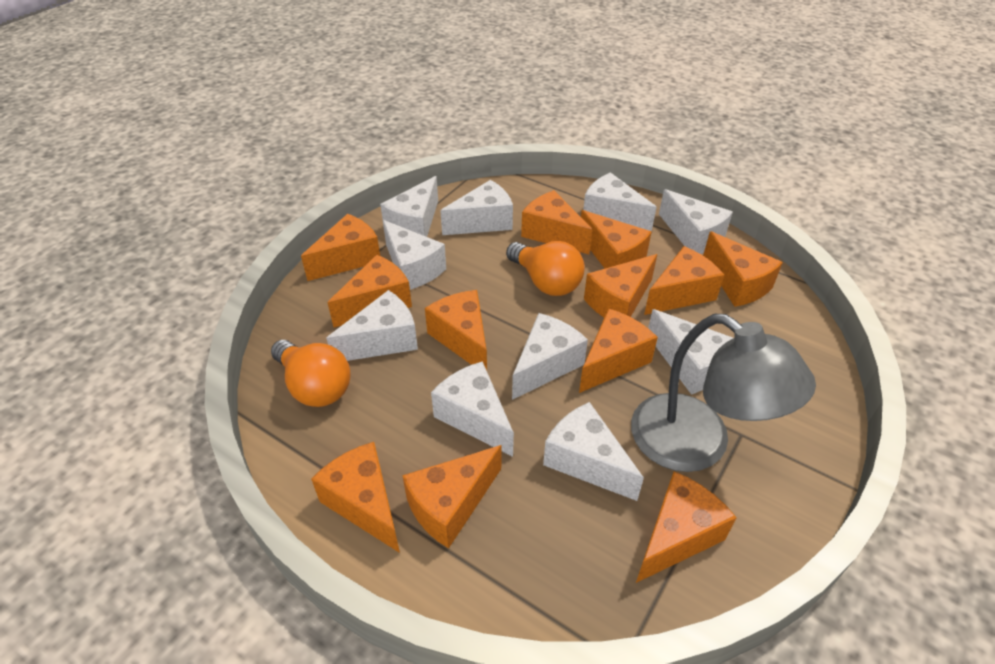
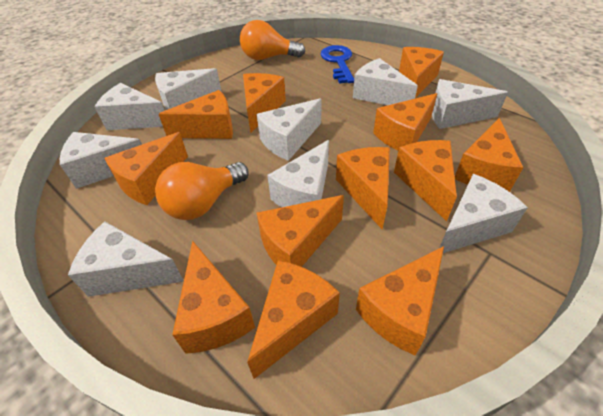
blue key: 0 -> 1
grey lamp: 1 -> 0
white cheese: 10 -> 9

